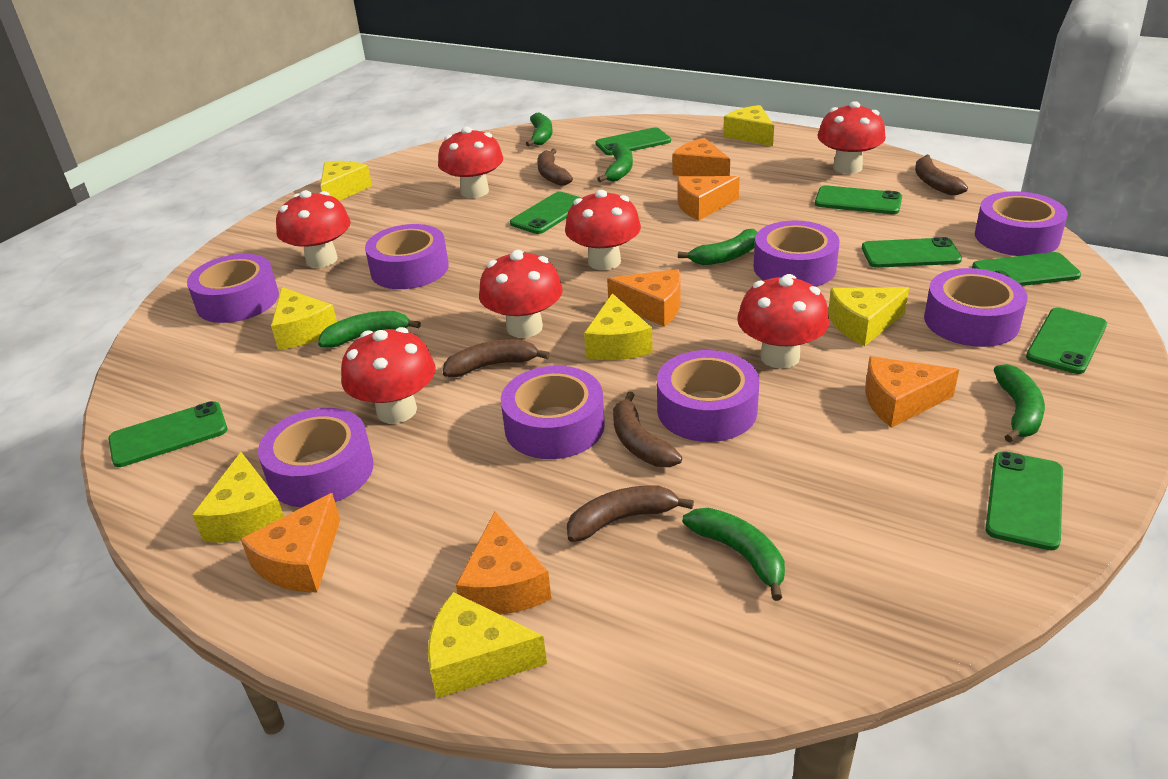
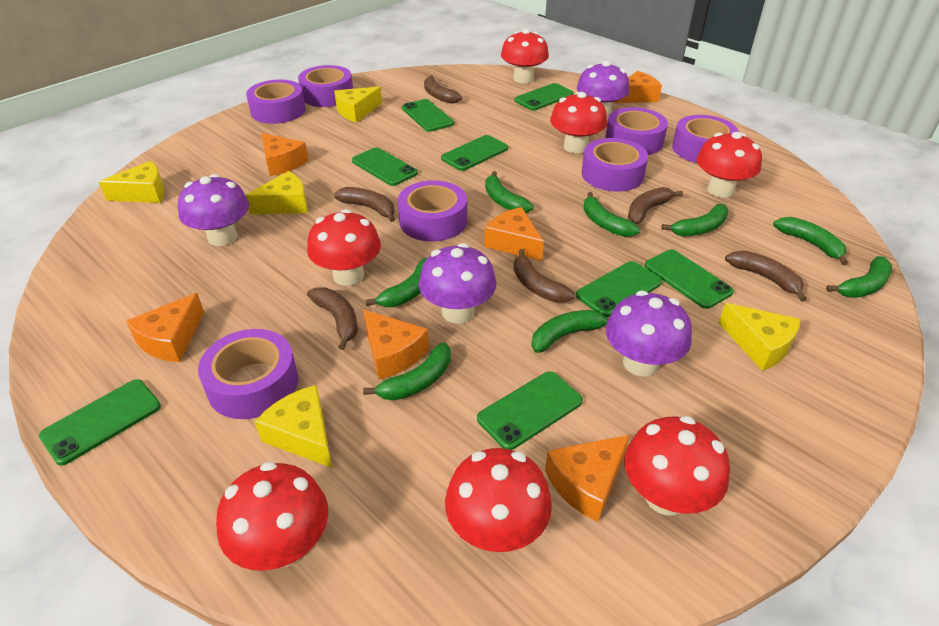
brown banana: 5 -> 6
green banana: 6 -> 8
purple mushroom: 0 -> 4
purple tape: 8 -> 7
yellow cheese: 7 -> 5

